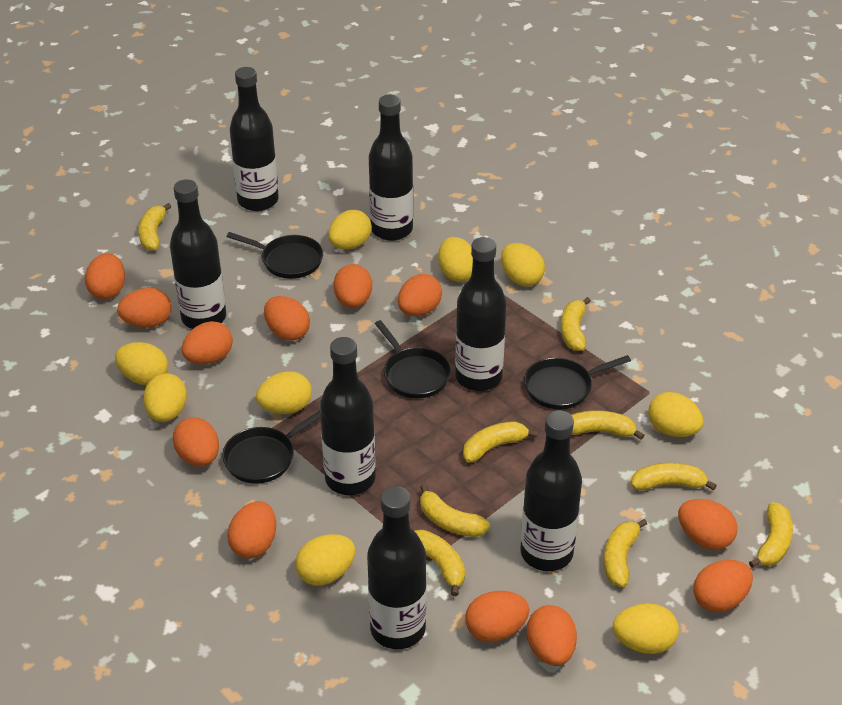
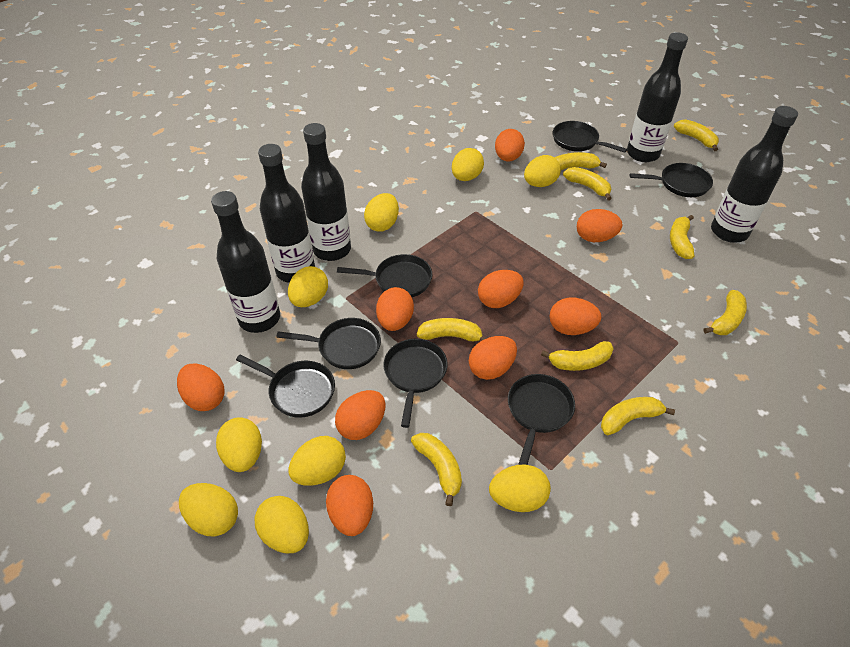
black bottle: 7 -> 5
black pan: 4 -> 7
orange egg: 12 -> 9

